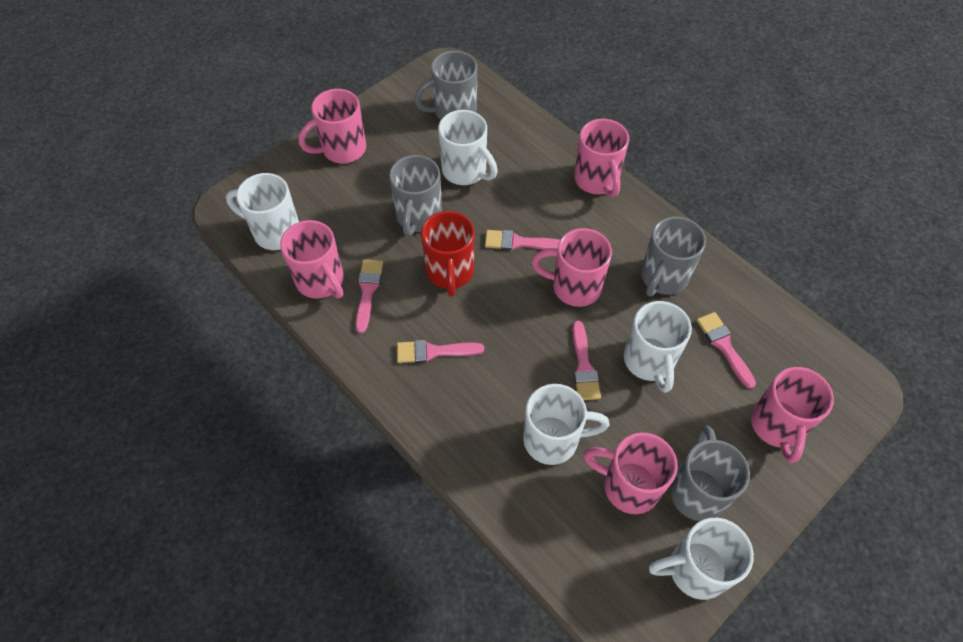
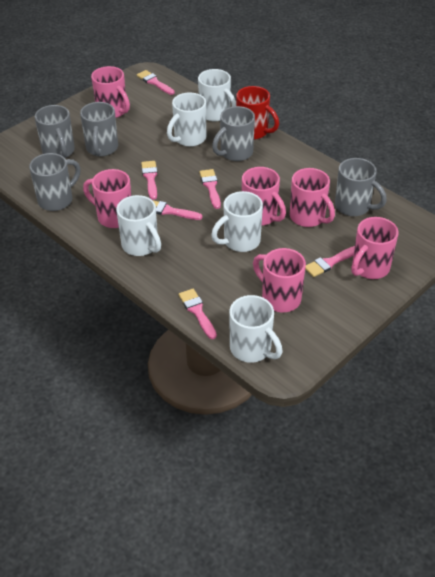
grey mug: 4 -> 5
pink brush: 5 -> 6

